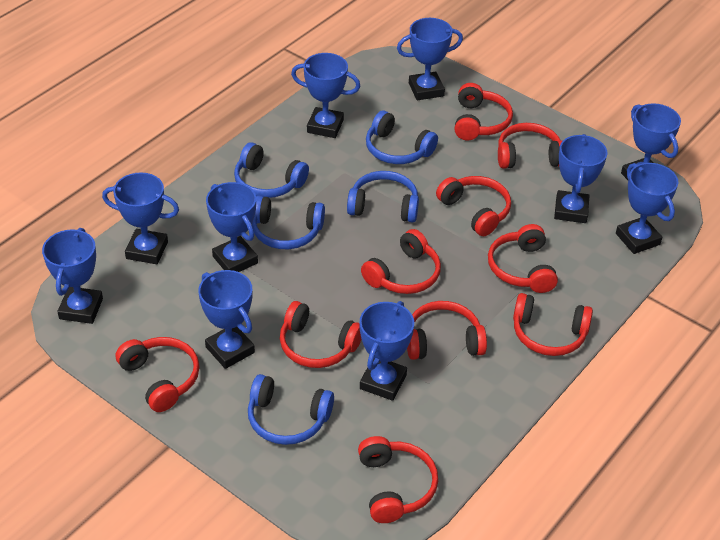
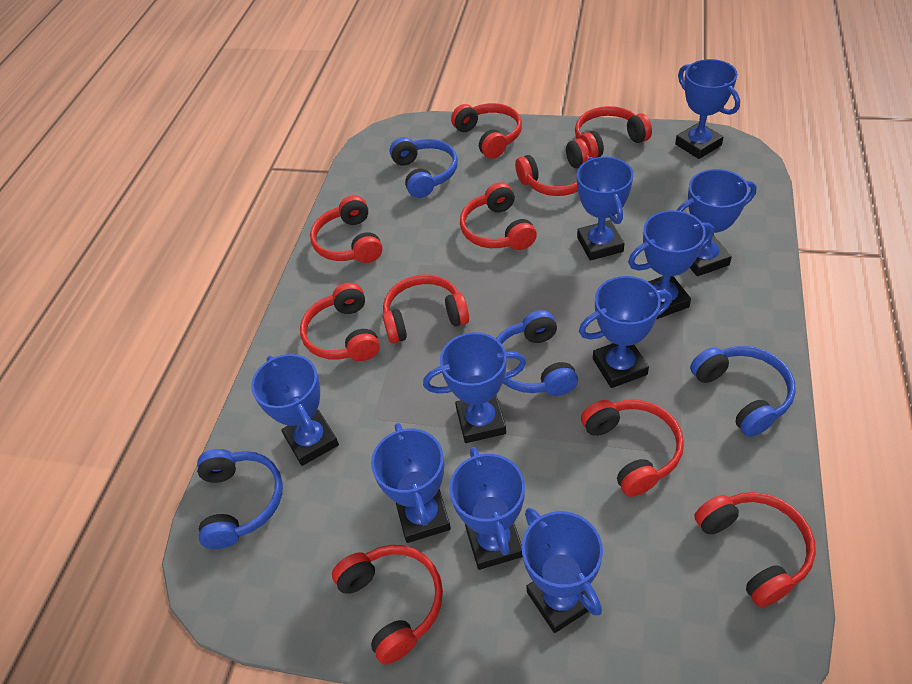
blue headphones: 5 -> 4

